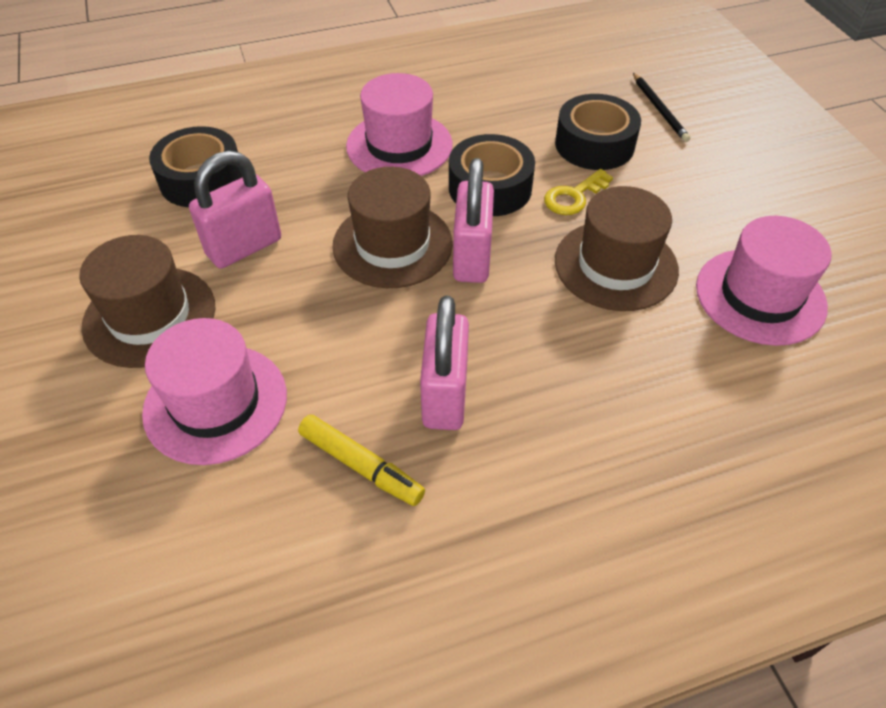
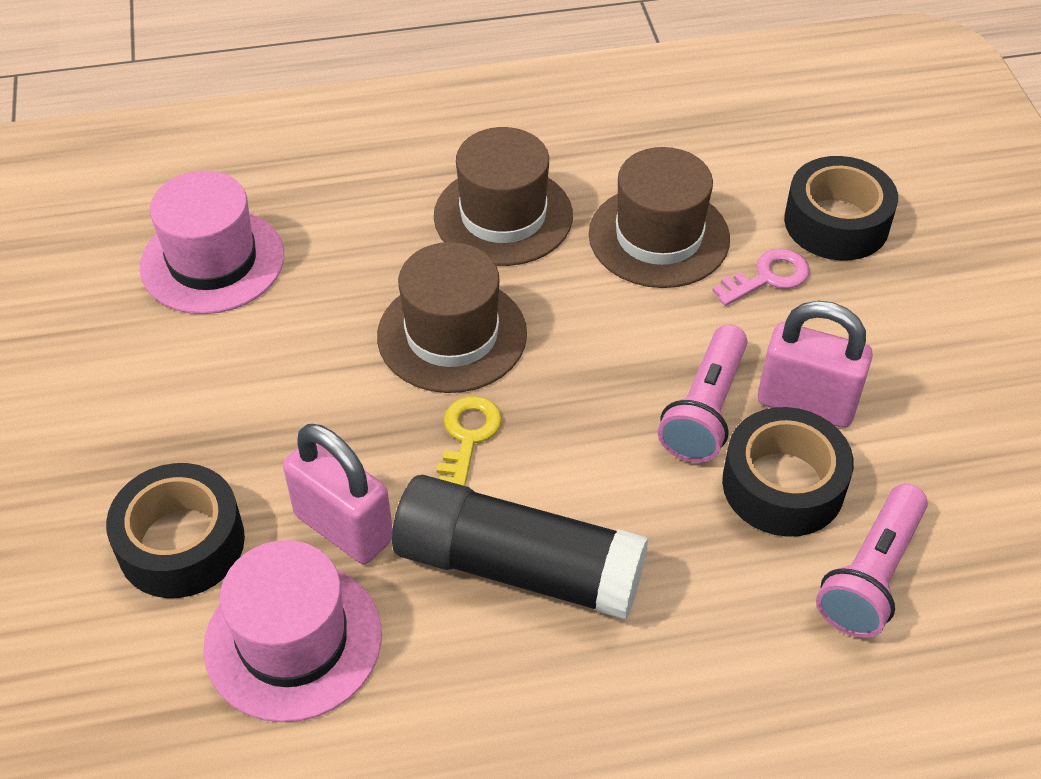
black glue stick: 0 -> 1
black pencil: 1 -> 0
pink flashlight: 0 -> 2
pink hat: 3 -> 2
pink key: 0 -> 1
pink padlock: 3 -> 2
yellow marker: 1 -> 0

